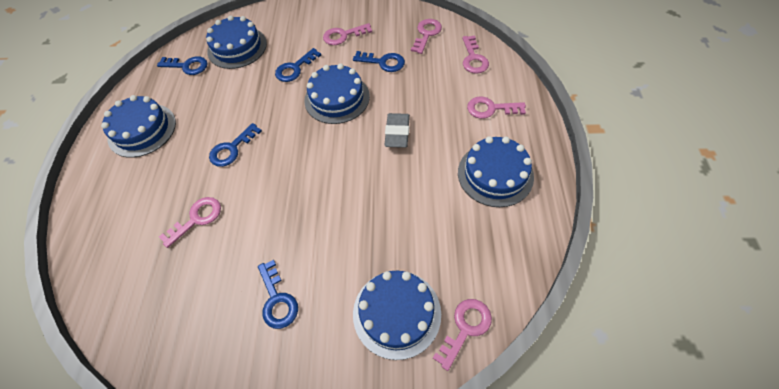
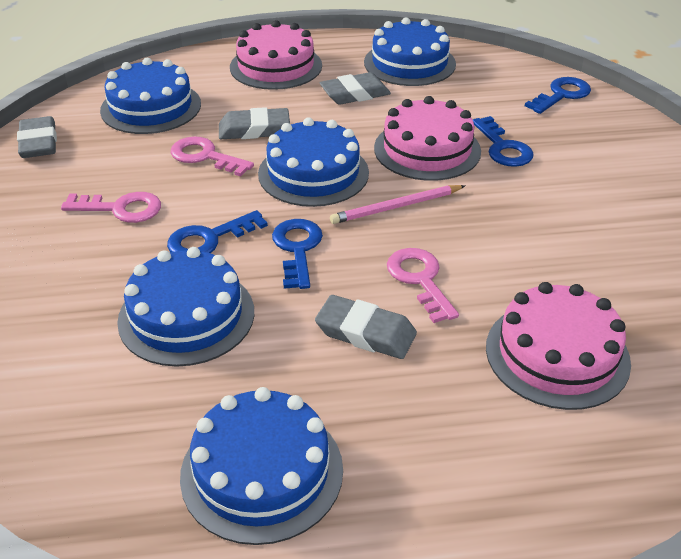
blue key: 5 -> 4
grey eraser: 1 -> 4
pink cake: 0 -> 3
pink key: 6 -> 3
pink pencil: 0 -> 1

